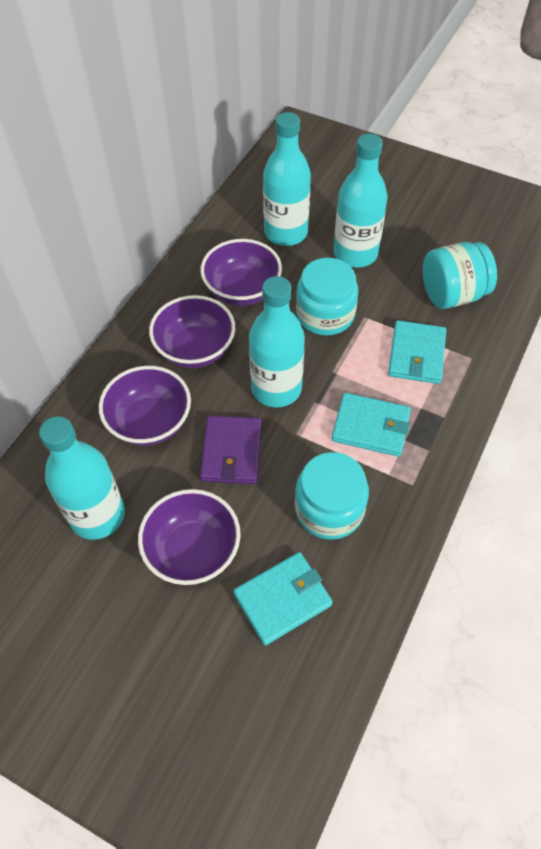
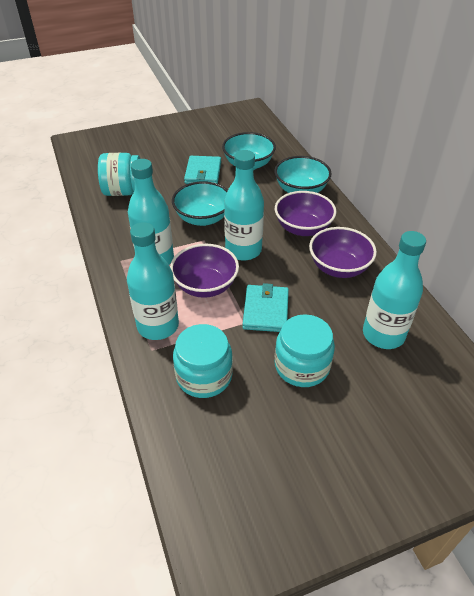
purple bowl: 4 -> 3
purple wallet: 1 -> 0
turquoise bowl: 0 -> 3
turquoise wallet: 3 -> 2

